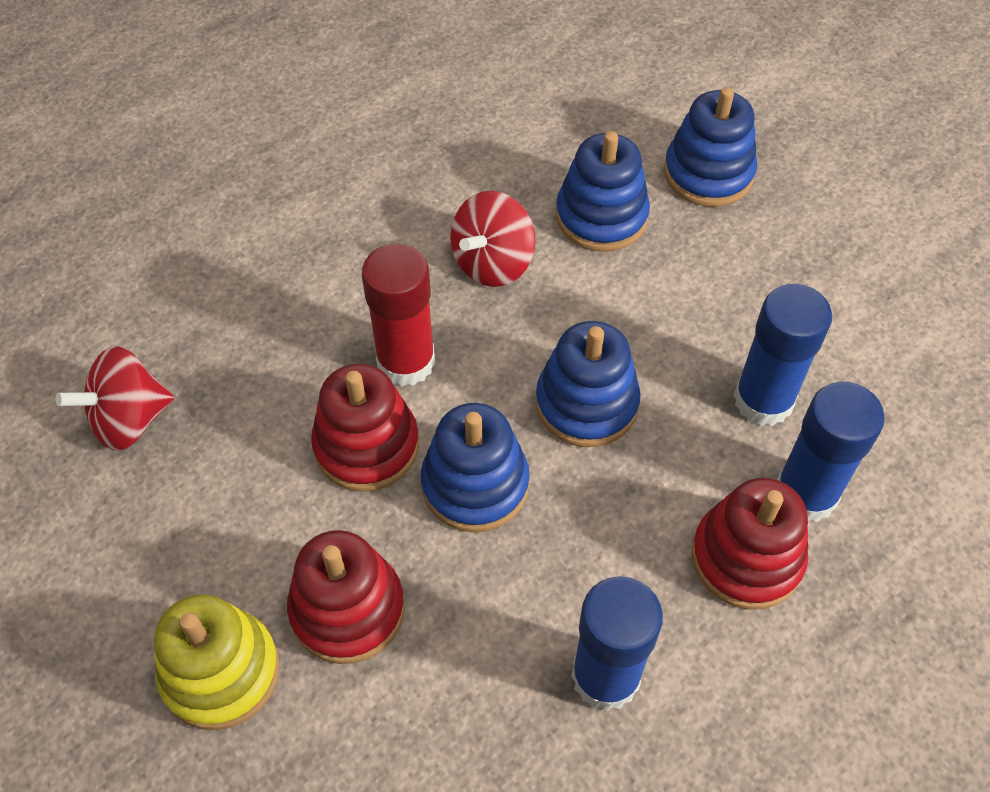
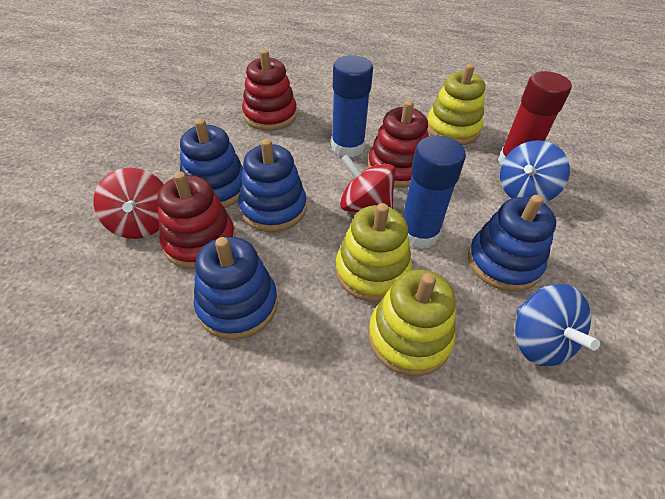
blue glue stick: 3 -> 2
blue spinning top: 0 -> 2
yellow stacking toy: 1 -> 3

